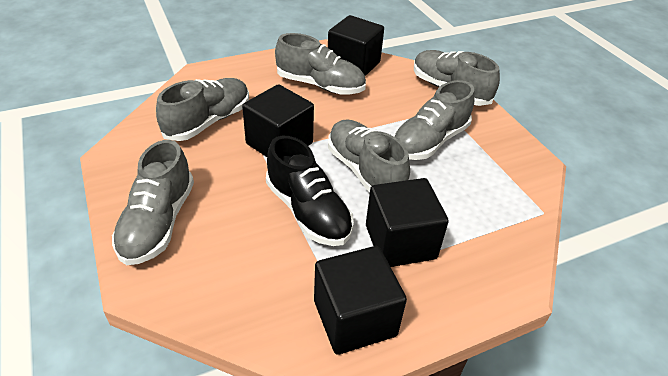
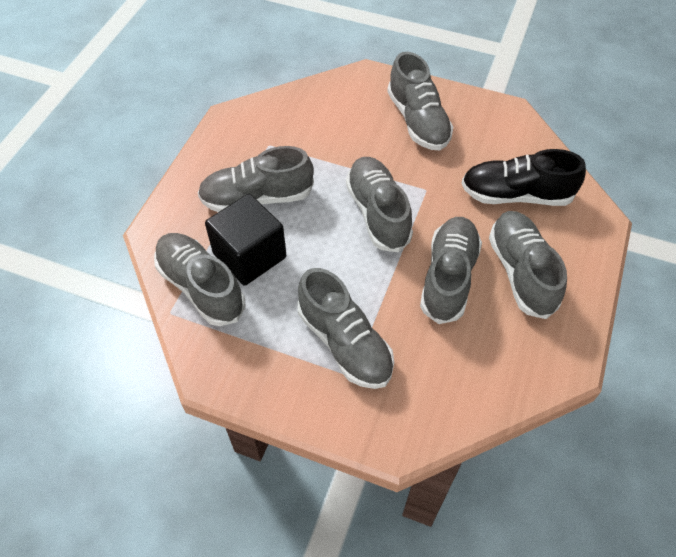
black cube: 4 -> 1
grey shoe: 6 -> 7

